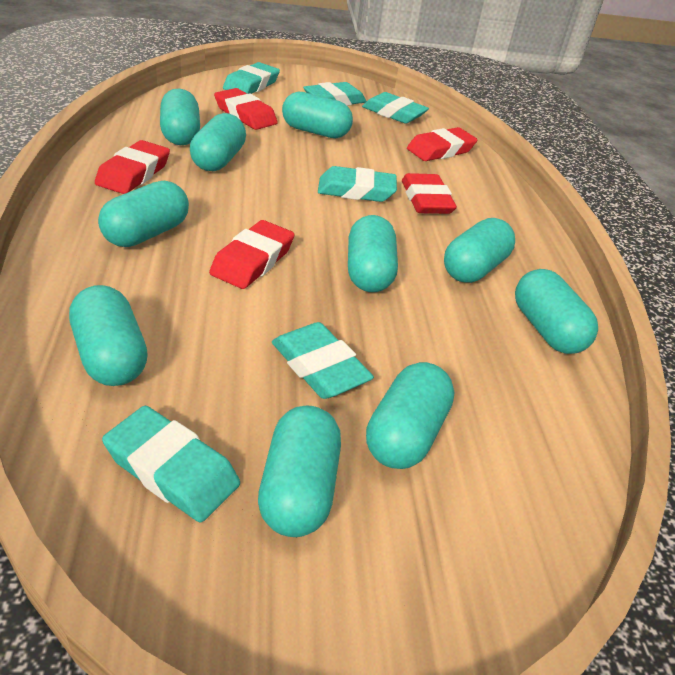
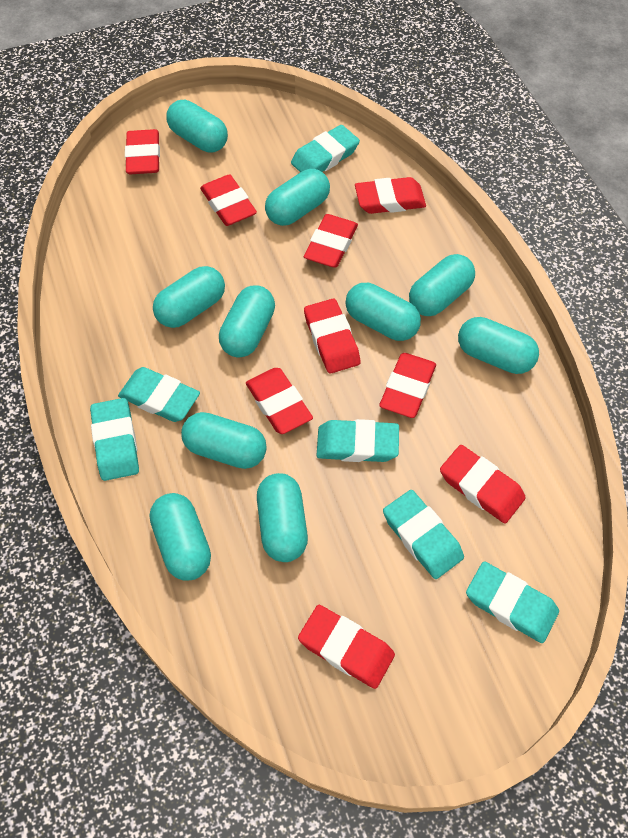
red eraser: 5 -> 9

